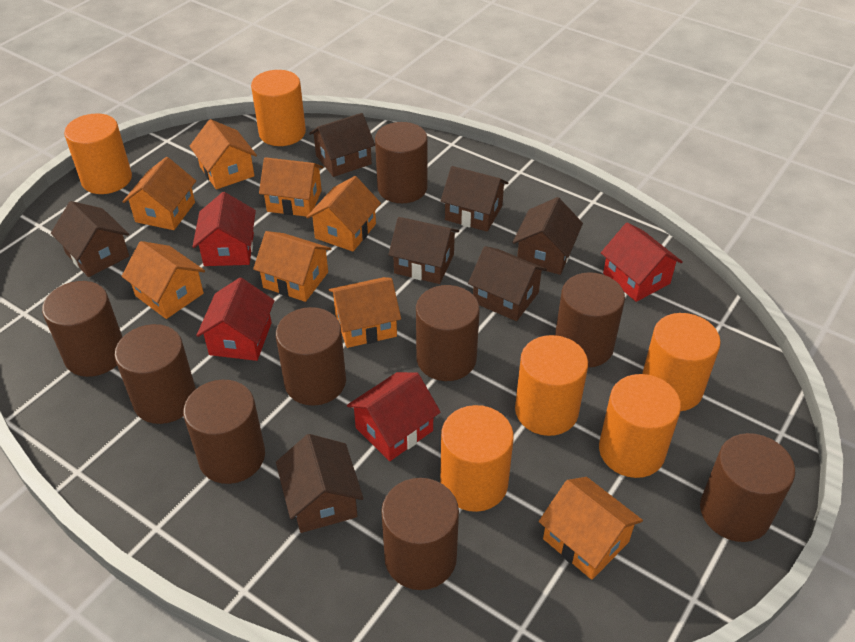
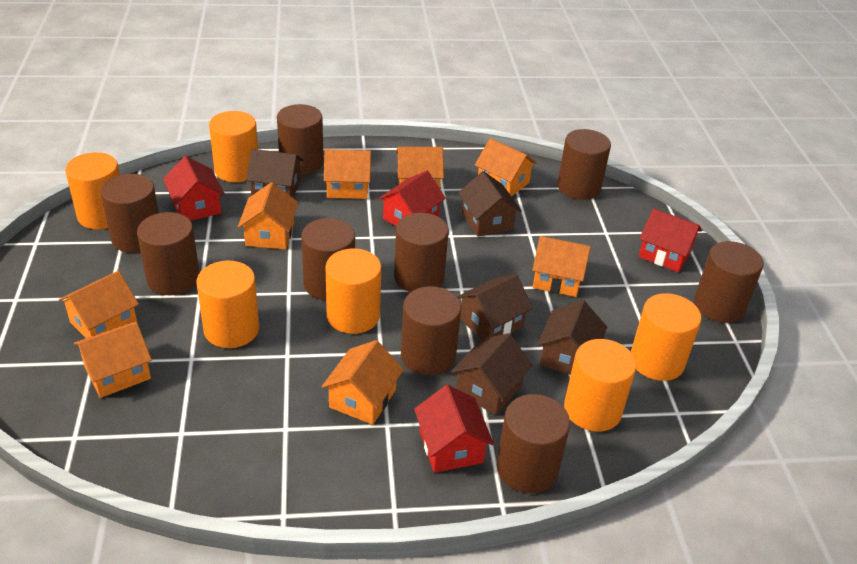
brown house: 7 -> 5

